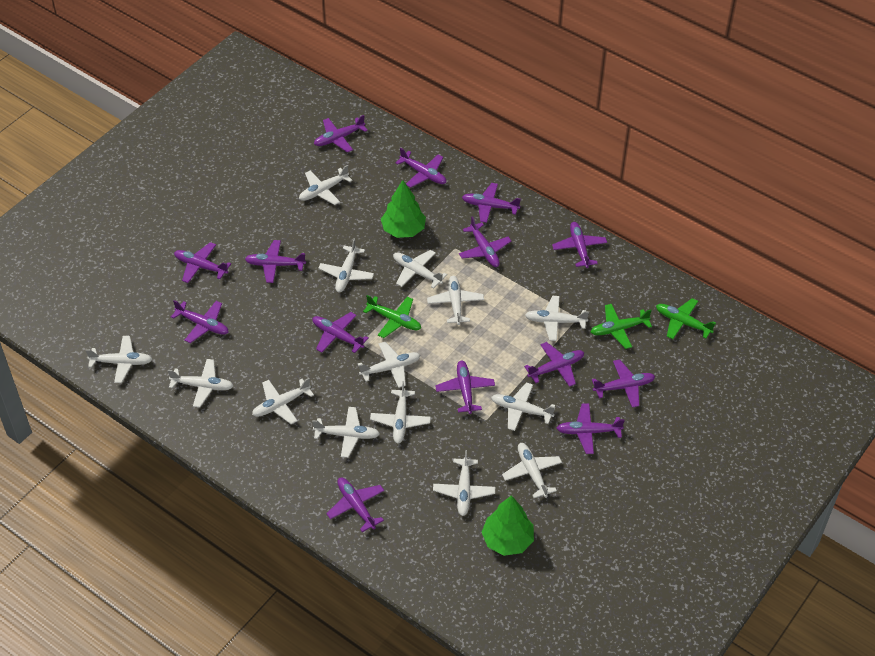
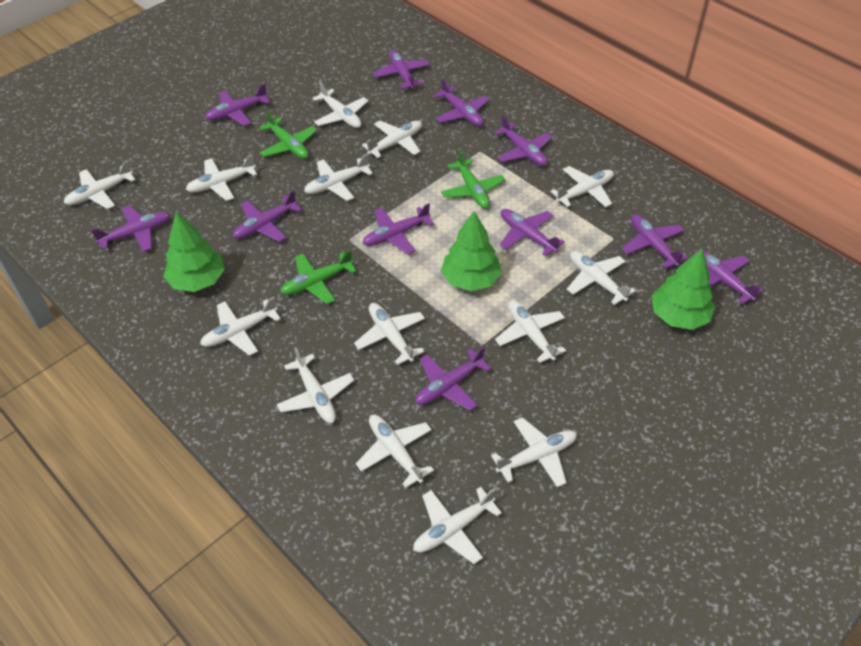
green tree: 2 -> 3
purple plane: 14 -> 11

